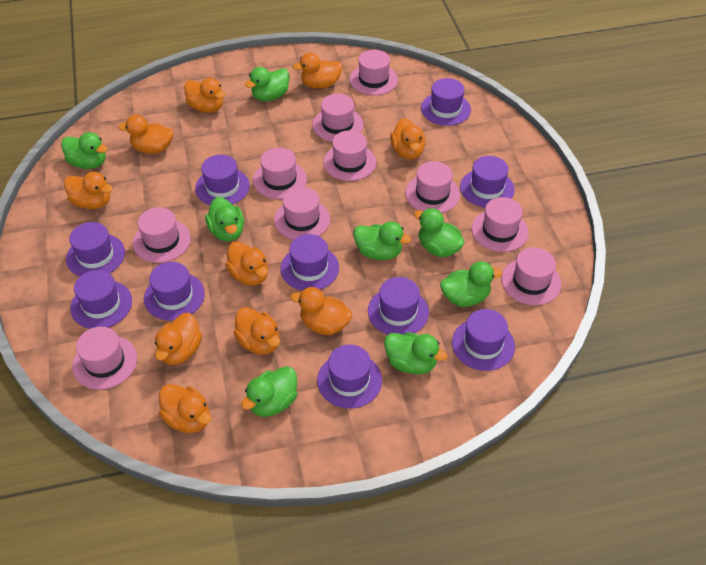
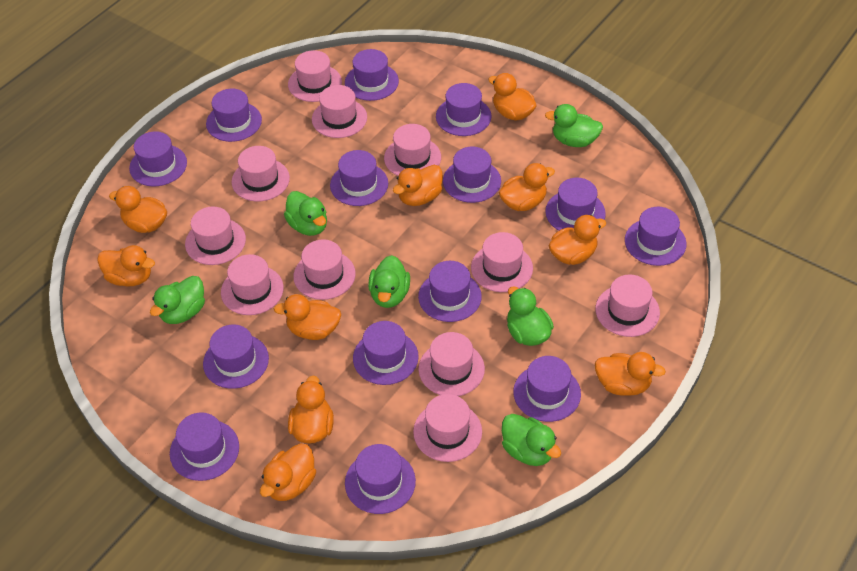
green duck: 8 -> 6
pink hat: 10 -> 11
purple hat: 10 -> 14

